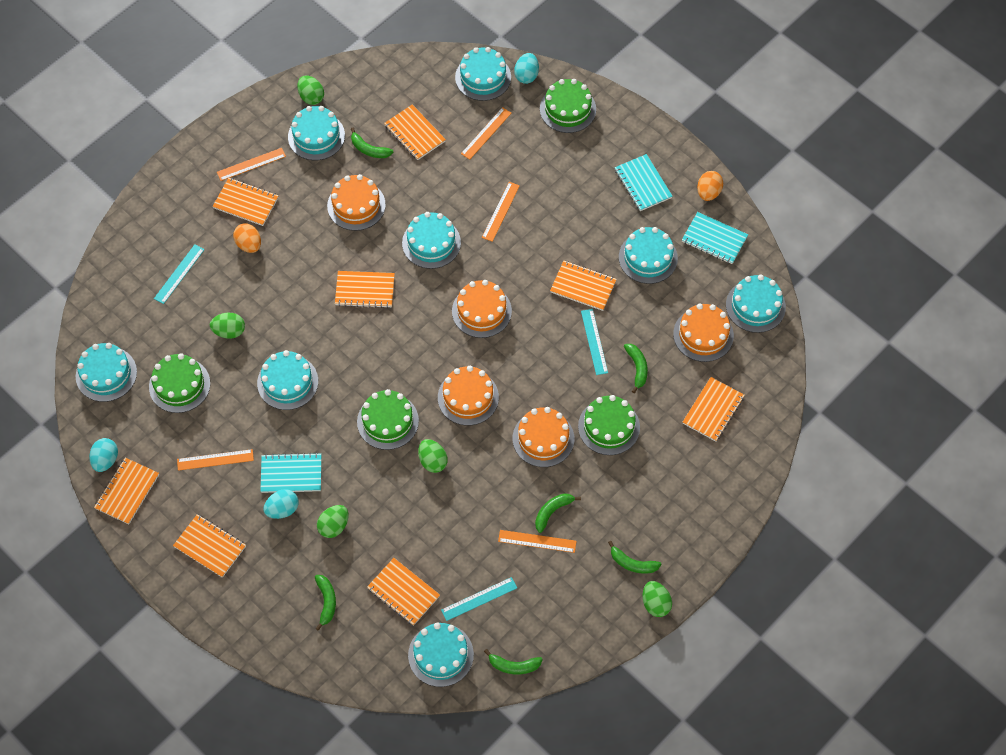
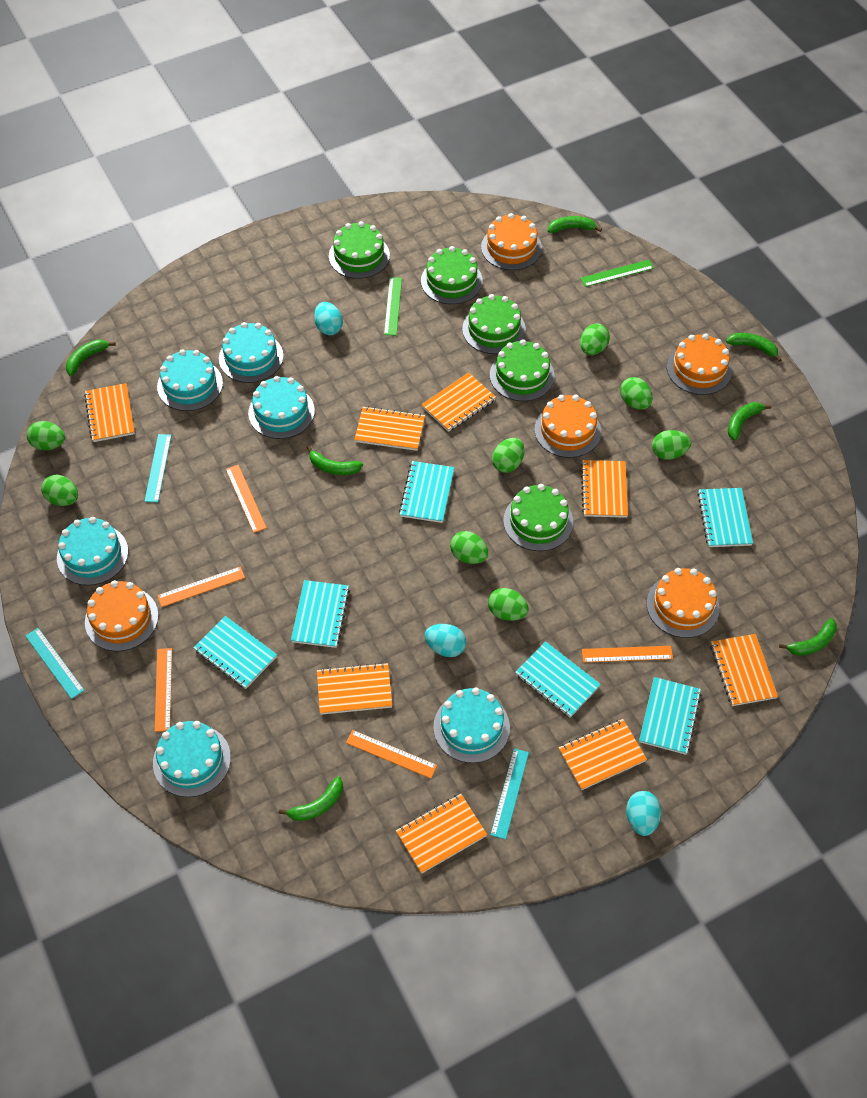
green banana: 6 -> 7
green cake: 4 -> 5
green egg: 5 -> 8
green ruler: 0 -> 2
orange egg: 2 -> 0
turquoise cake: 8 -> 6
turquoise notebook: 3 -> 6

